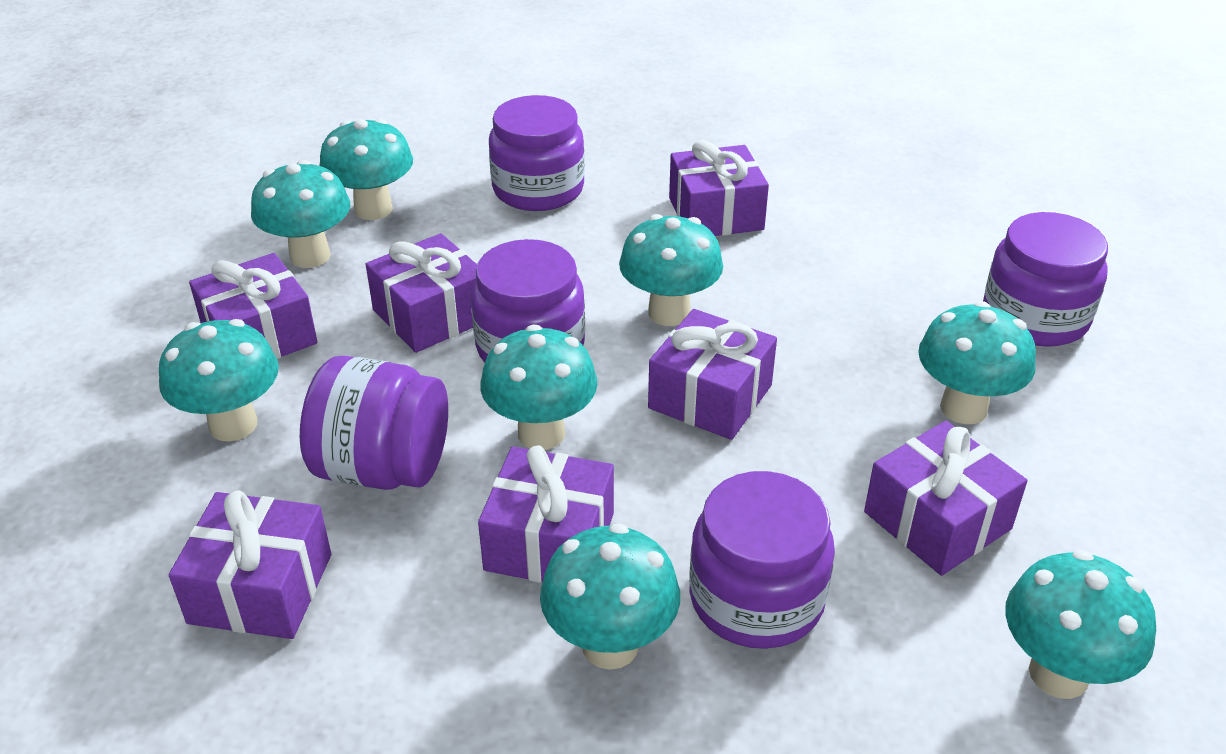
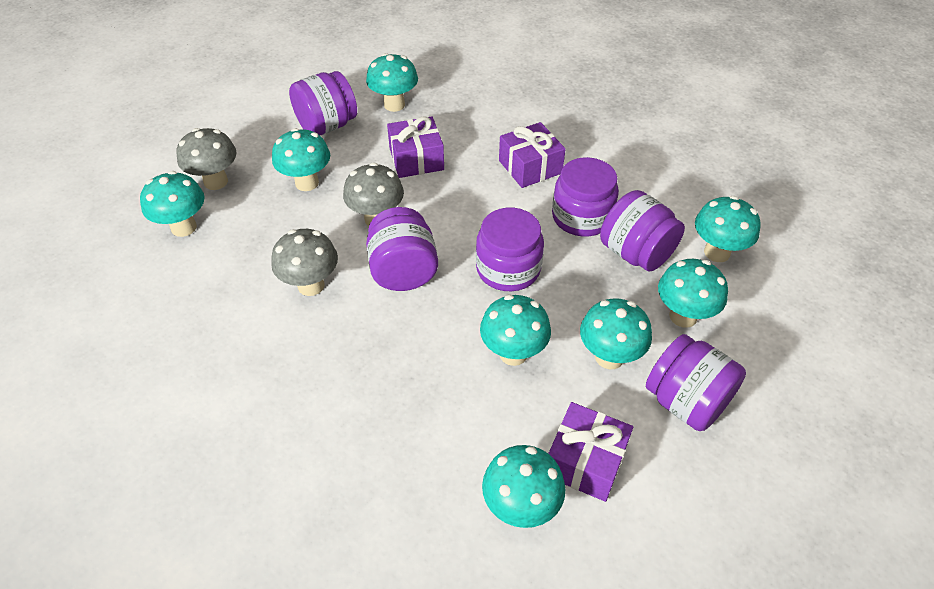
grey mushroom: 0 -> 3
purple gift: 7 -> 3
purple jar: 5 -> 6

